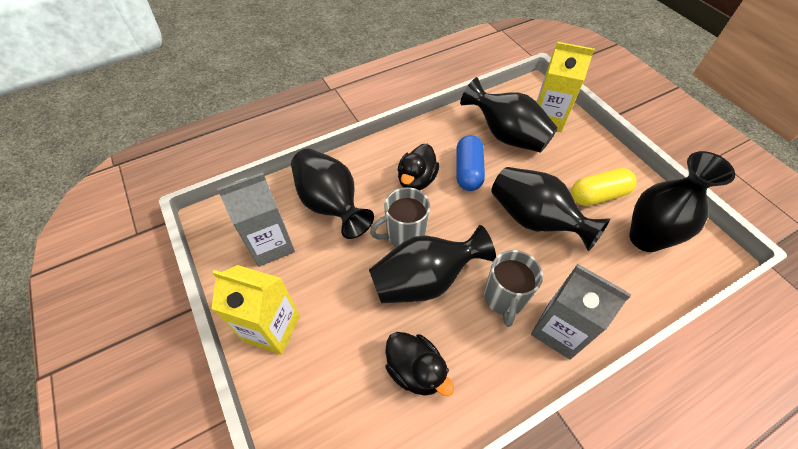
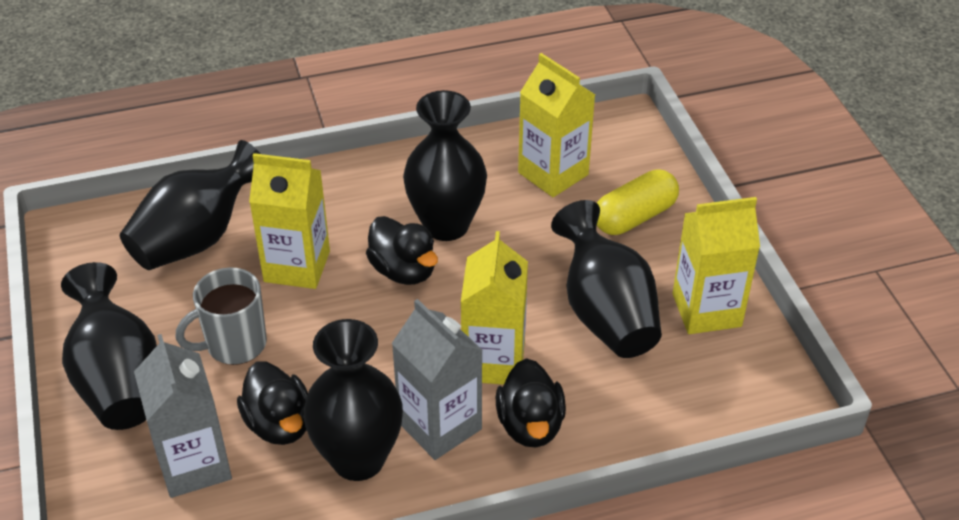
black duck: 2 -> 3
blue capsule: 1 -> 0
grey mug: 2 -> 1
yellow carton: 2 -> 4

